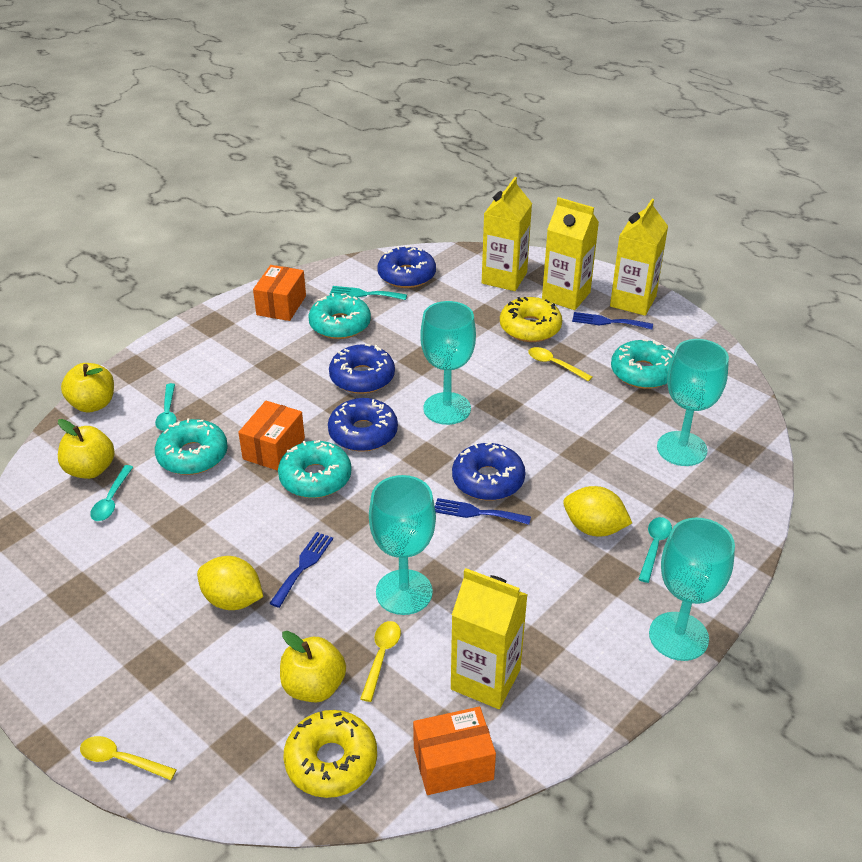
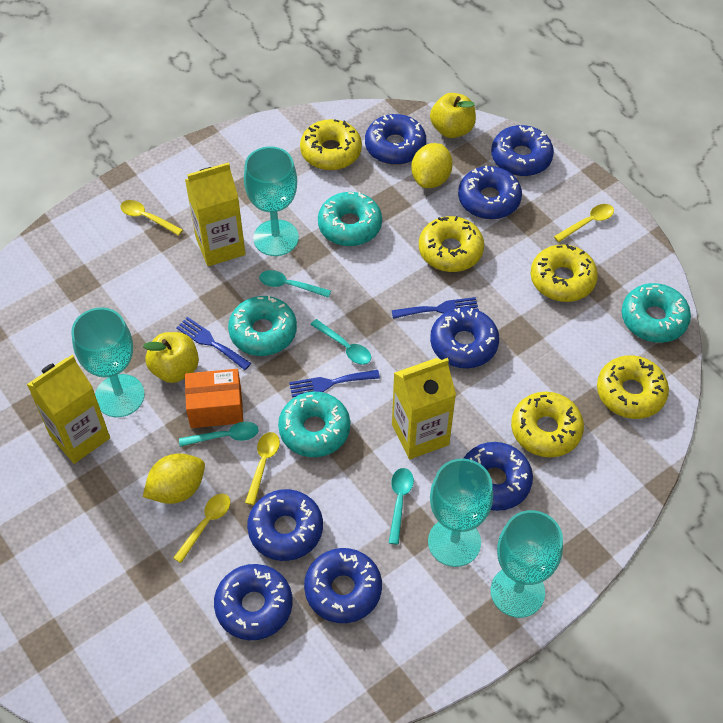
blue donut: 4 -> 8
orange box: 3 -> 1
turquoise fork: 1 -> 0
turquoise spoon: 3 -> 4
yellow apple: 3 -> 2
yellow carton: 4 -> 3
yellow donut: 2 -> 5
yellow spoon: 3 -> 4

